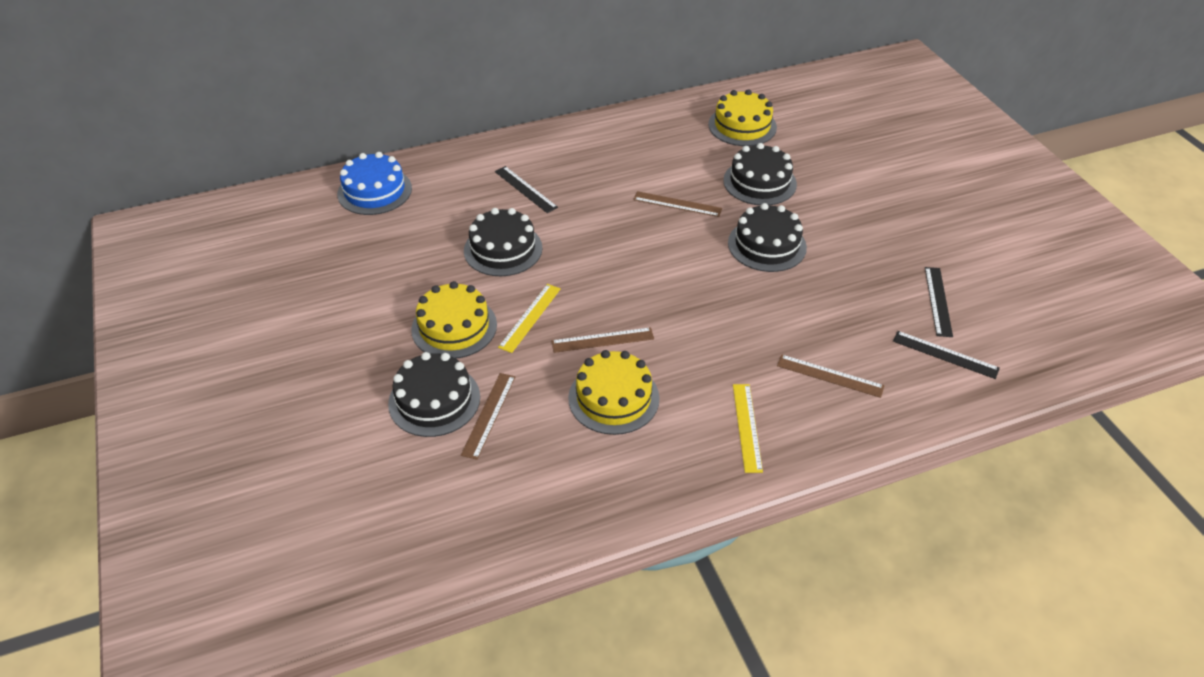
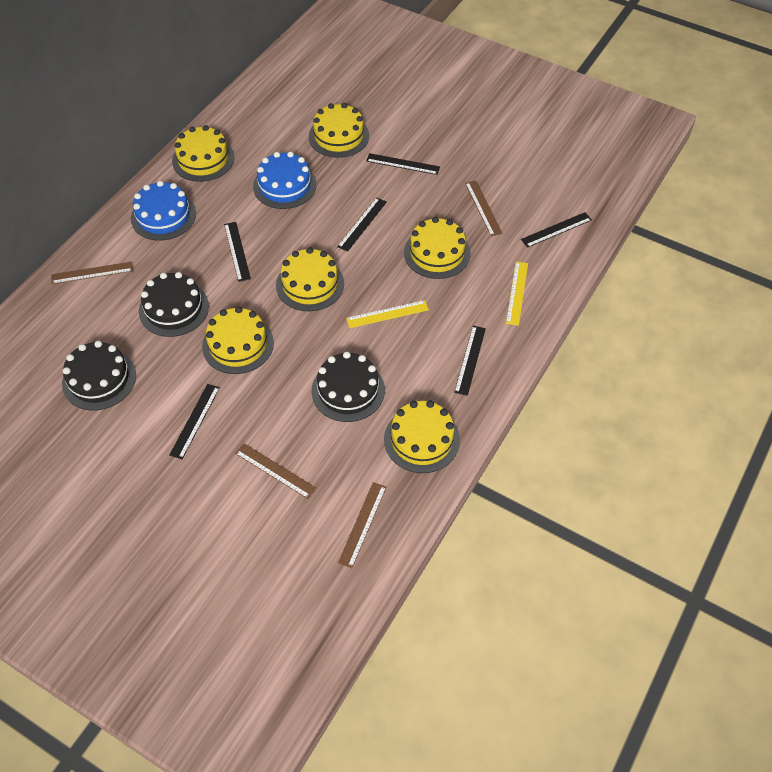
black cake: 4 -> 3
black ruler: 3 -> 6
blue cake: 1 -> 2
yellow cake: 3 -> 6

